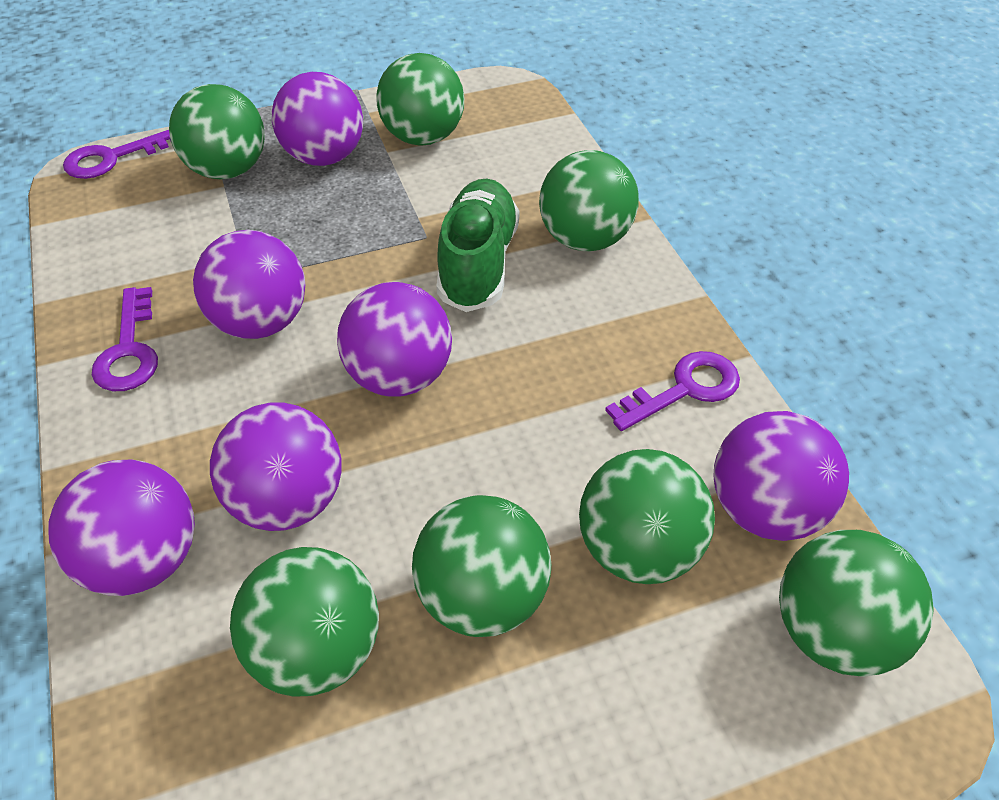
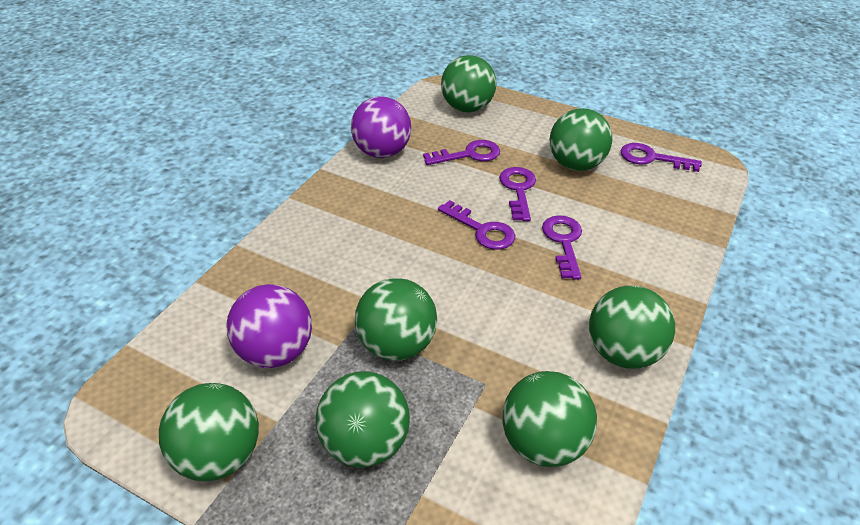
green shoe: 1 -> 0
purple ball: 6 -> 2
purple key: 3 -> 5

